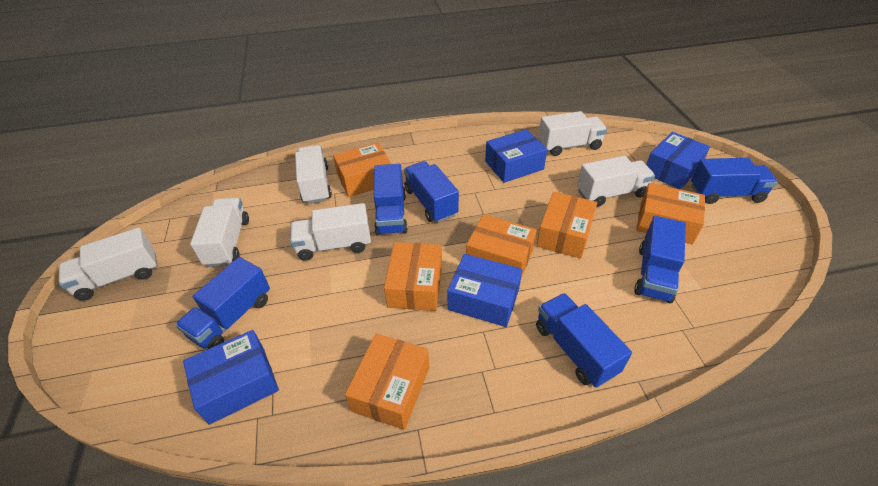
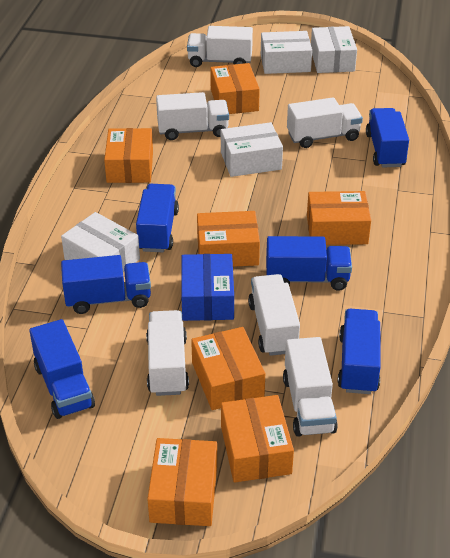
blue box: 4 -> 1
orange box: 6 -> 7
white box: 0 -> 4

